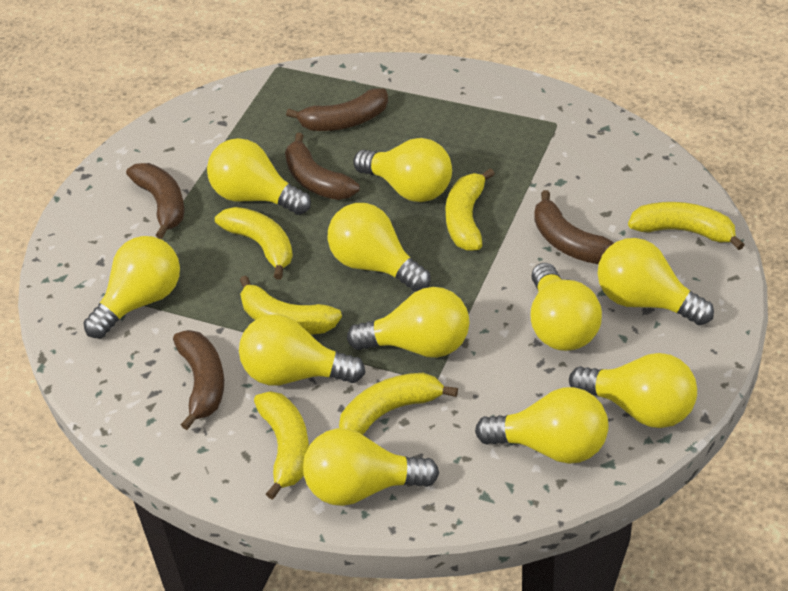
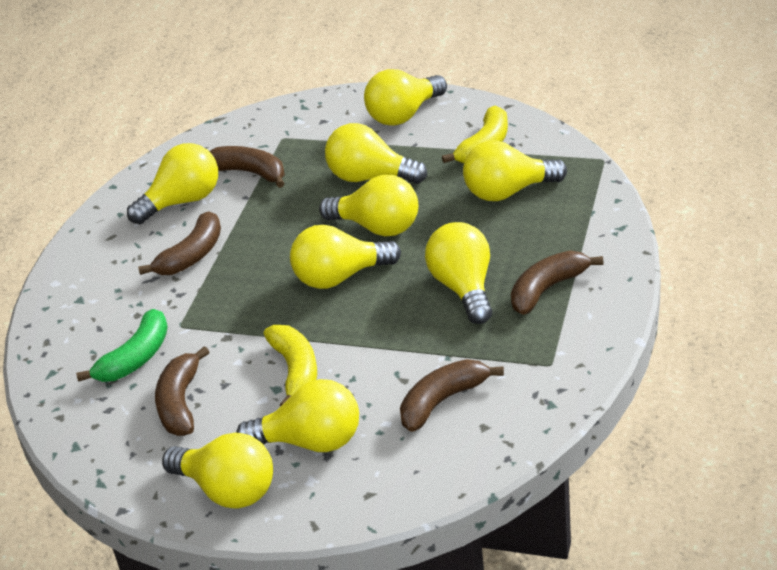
green banana: 0 -> 1
yellow banana: 6 -> 2
yellow light bulb: 11 -> 9

